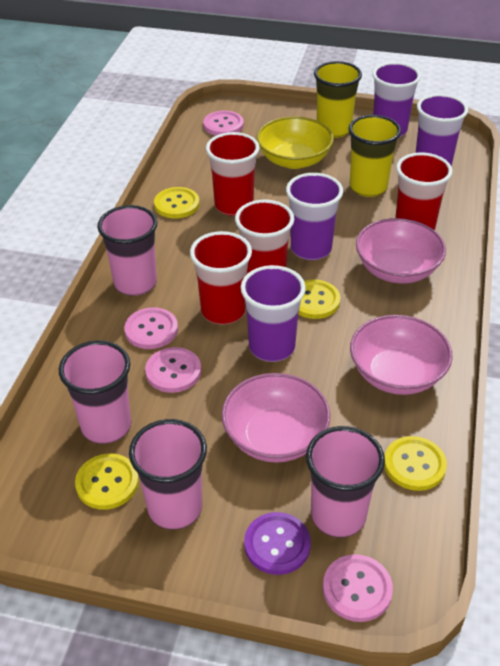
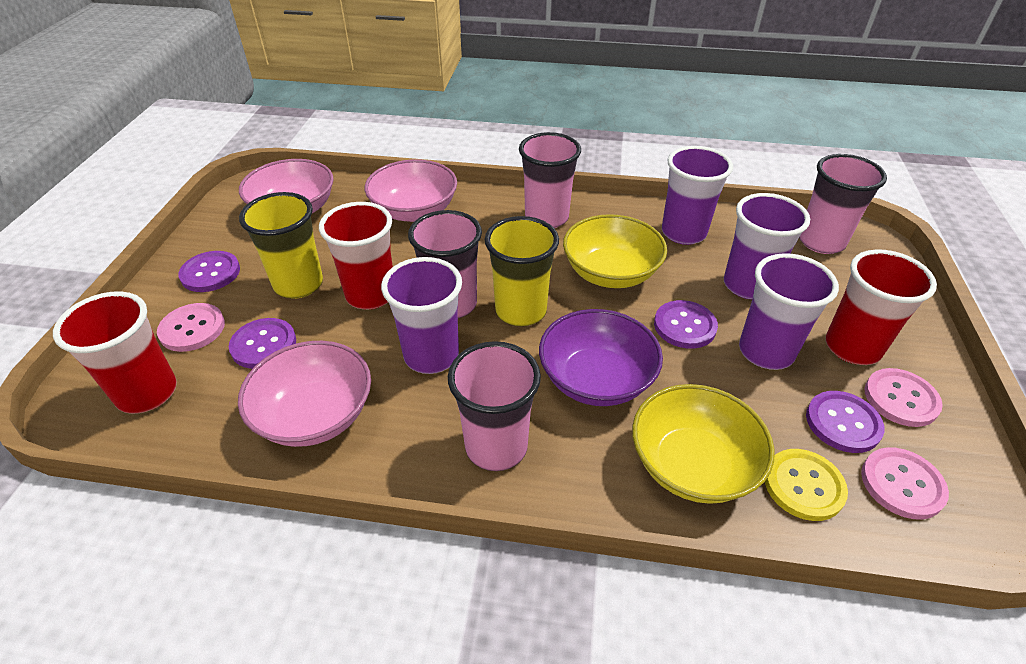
pink button: 4 -> 3
purple bowl: 0 -> 1
purple button: 1 -> 4
red cup: 4 -> 3
yellow bowl: 1 -> 2
yellow button: 4 -> 1

